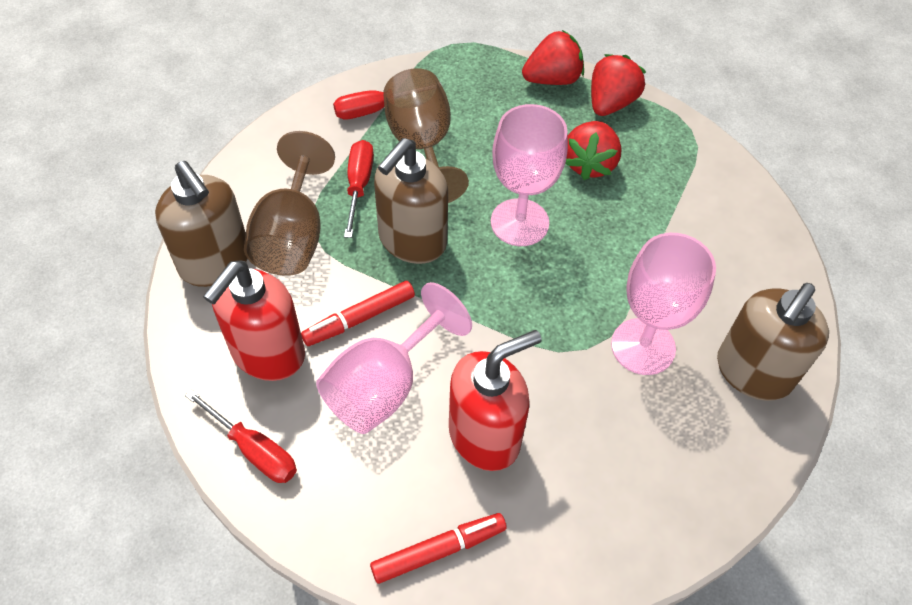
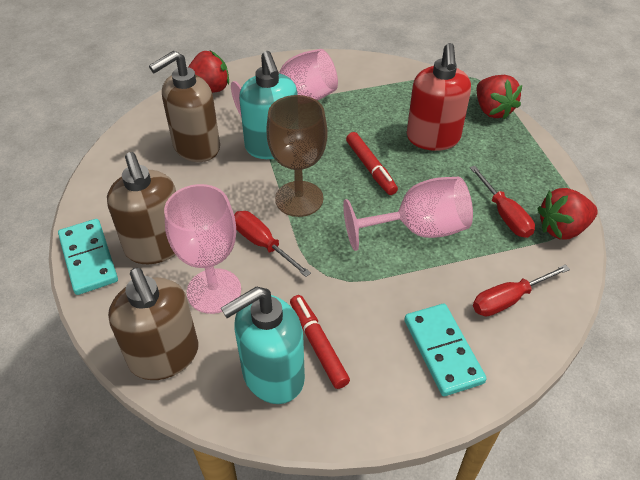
brown goblet: 2 -> 1
red soap dispenser: 2 -> 1
turquoise domino: 0 -> 2
turquoise soap dispenser: 0 -> 2

